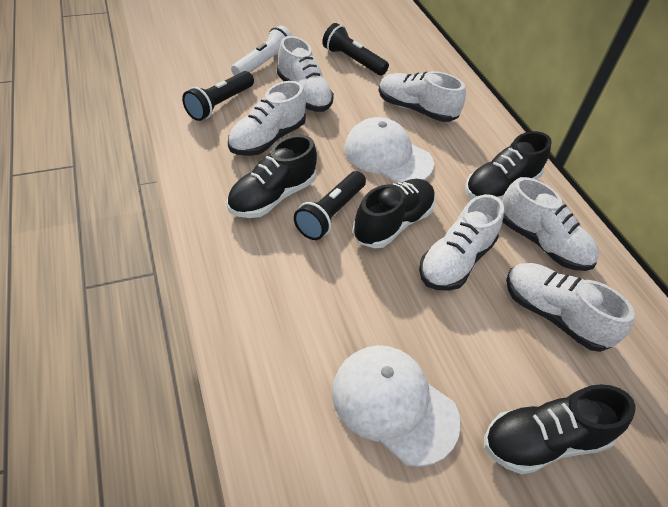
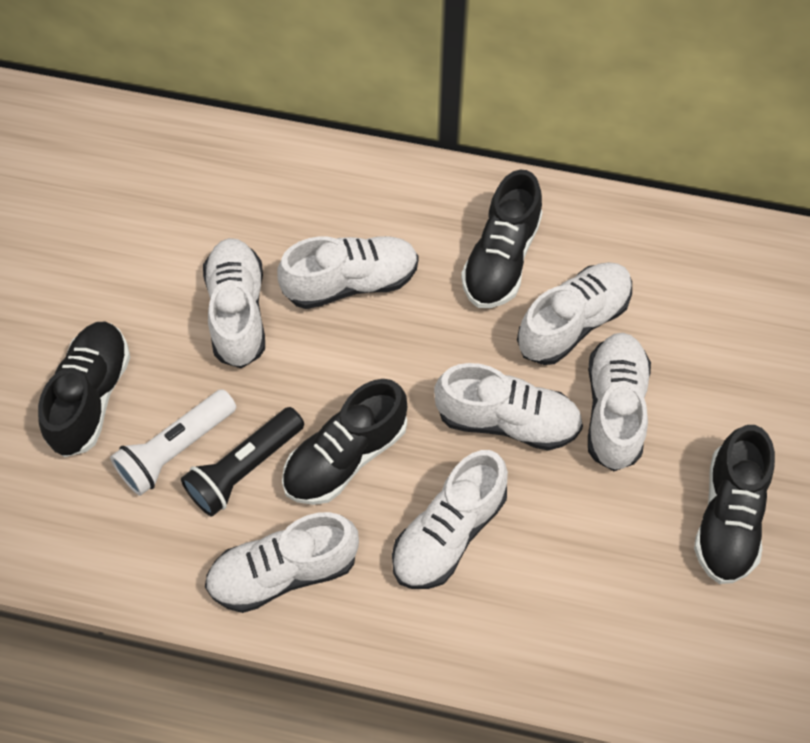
black flashlight: 3 -> 1
white cap: 2 -> 0
white shoe: 6 -> 7

